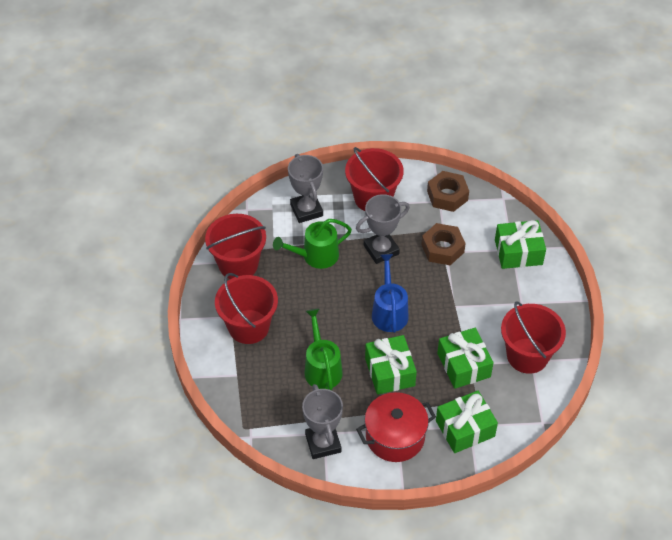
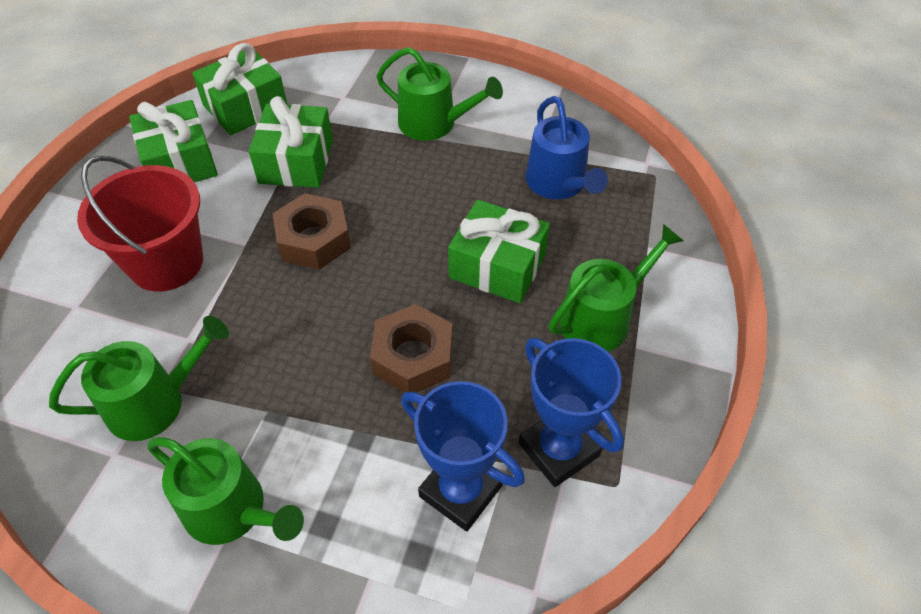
blue trophy: 0 -> 2
green watering can: 2 -> 4
grey trophy: 3 -> 0
red bucket: 4 -> 1
red pot: 1 -> 0

